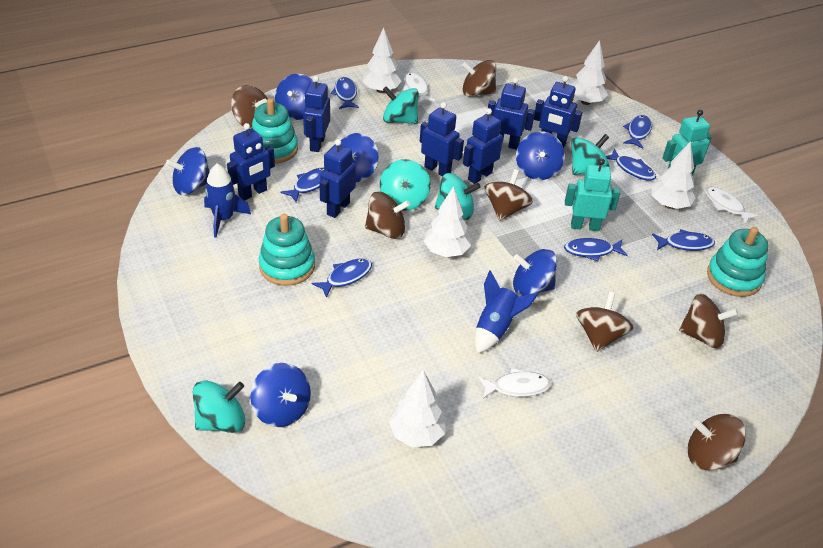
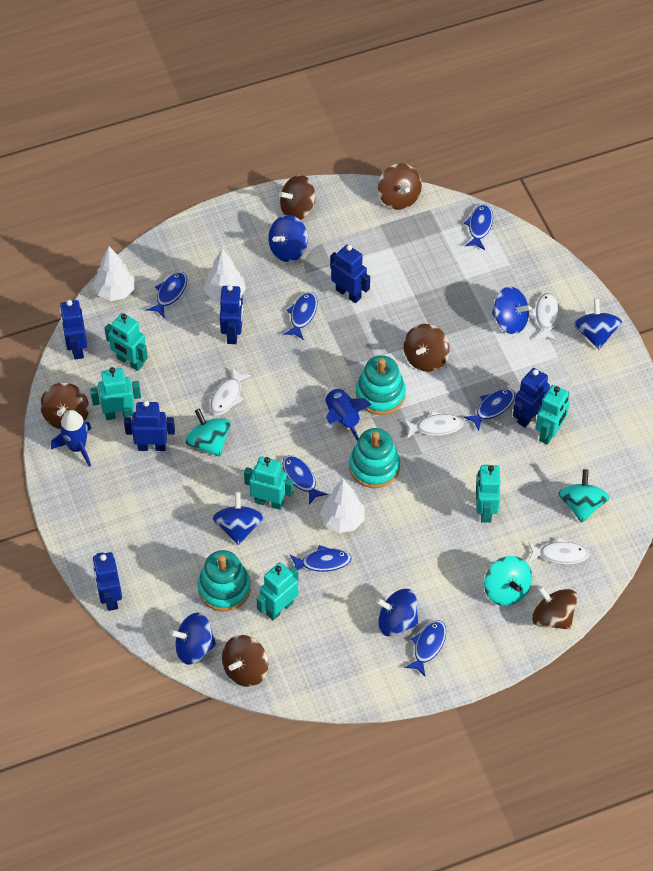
blue robot: 7 -> 6
brown spinning top: 7 -> 6
turquoise robot: 2 -> 6
turquoise spinning top: 5 -> 3
white fish: 3 -> 4
white tree: 5 -> 3

